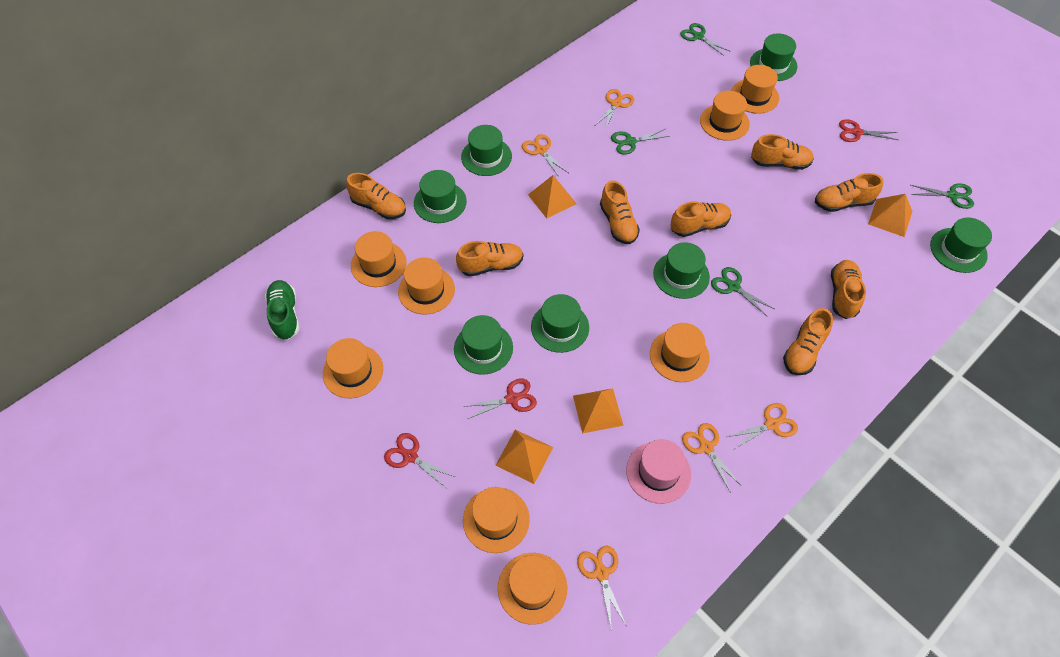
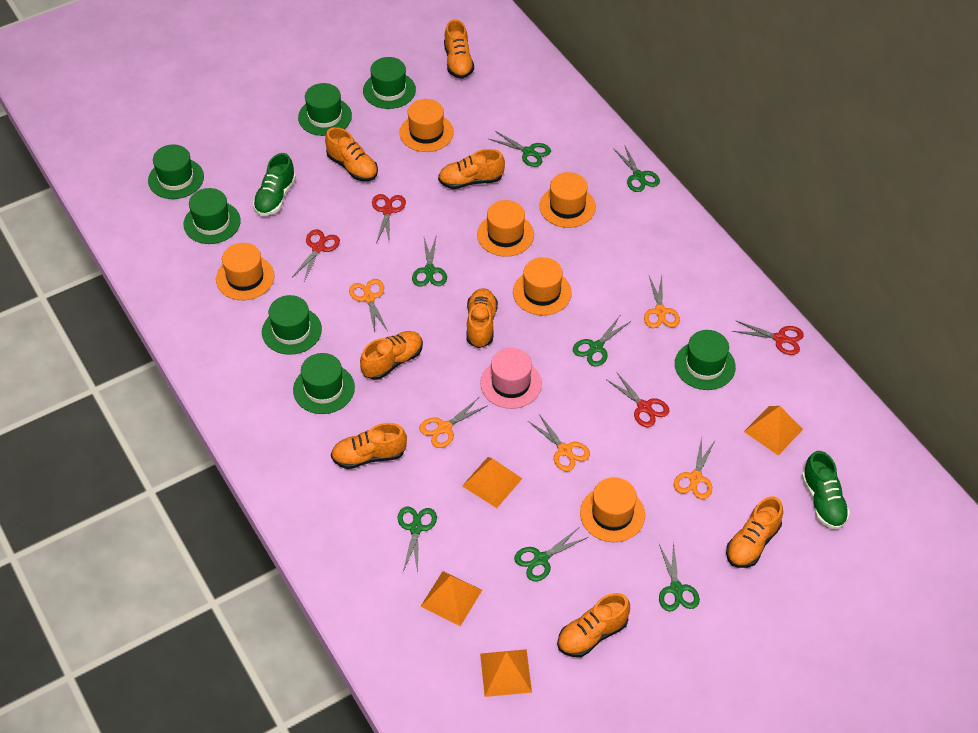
green scissors: 4 -> 7
green shoe: 1 -> 2
orange hat: 8 -> 6
red scissors: 3 -> 4

